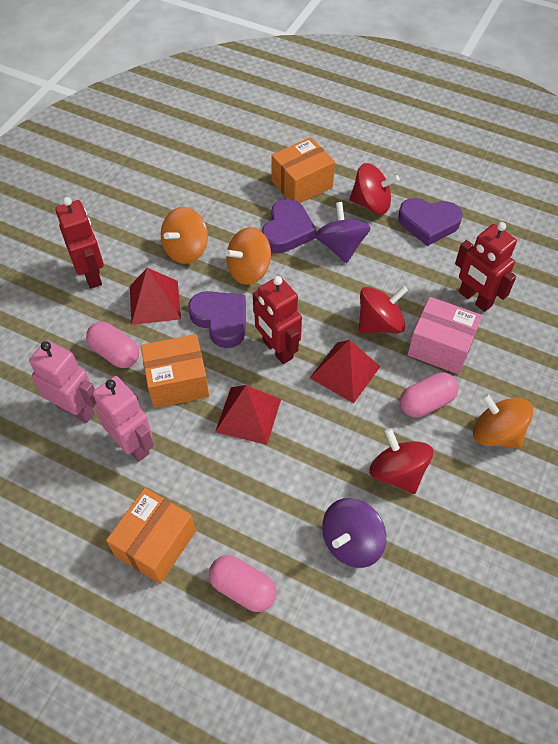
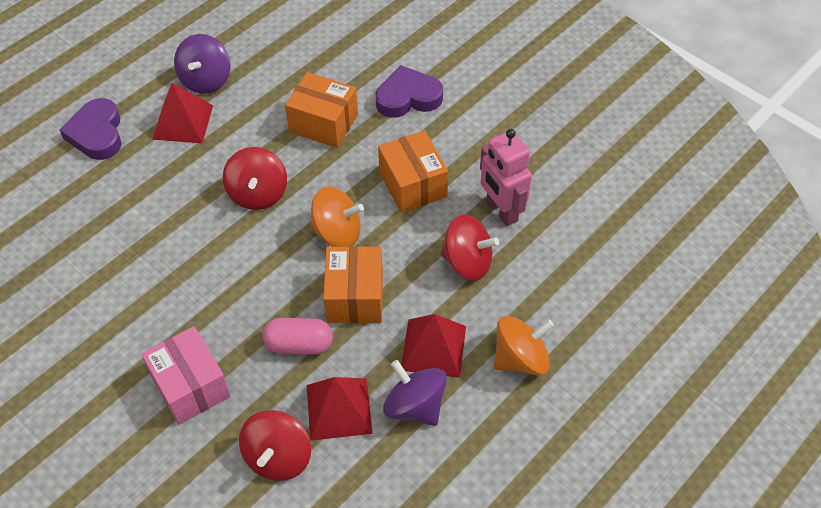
orange spinning top: 3 -> 2
pink capsule: 3 -> 1
pink robot: 2 -> 1
purple heart: 3 -> 2
red robot: 3 -> 0

